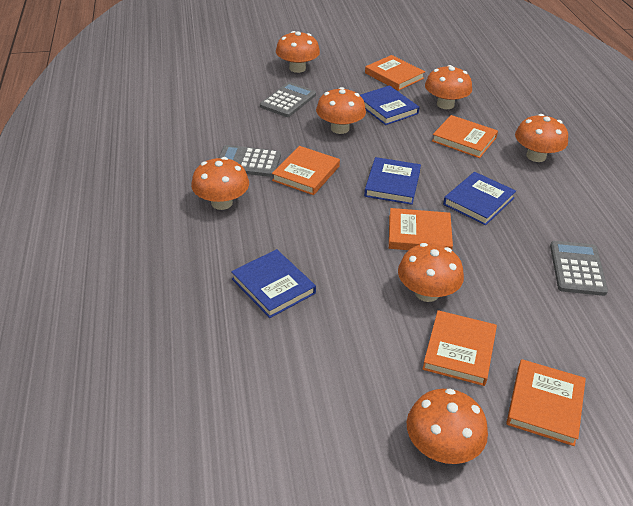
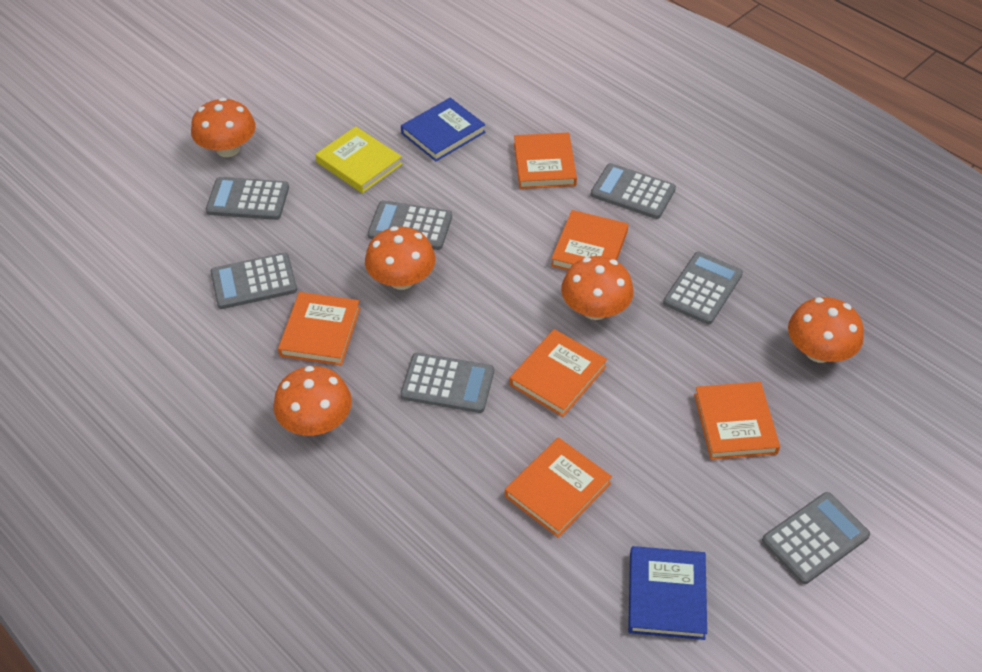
blue book: 4 -> 2
grey calculator: 3 -> 7
orange mushroom: 7 -> 5
yellow book: 0 -> 1

